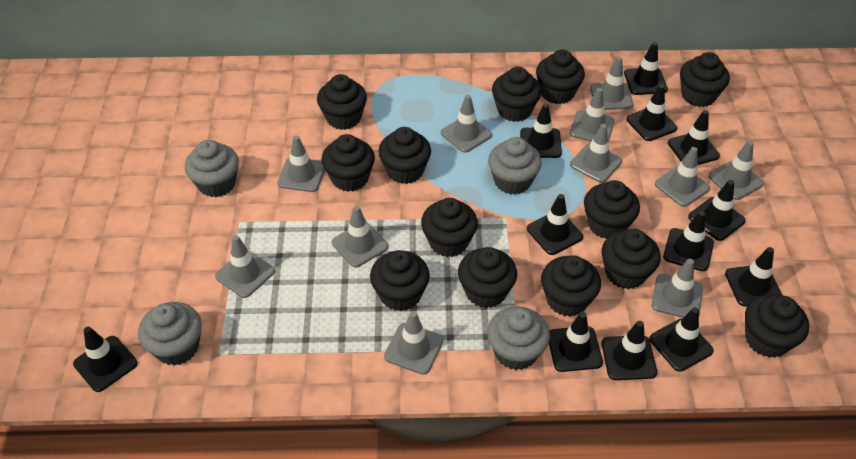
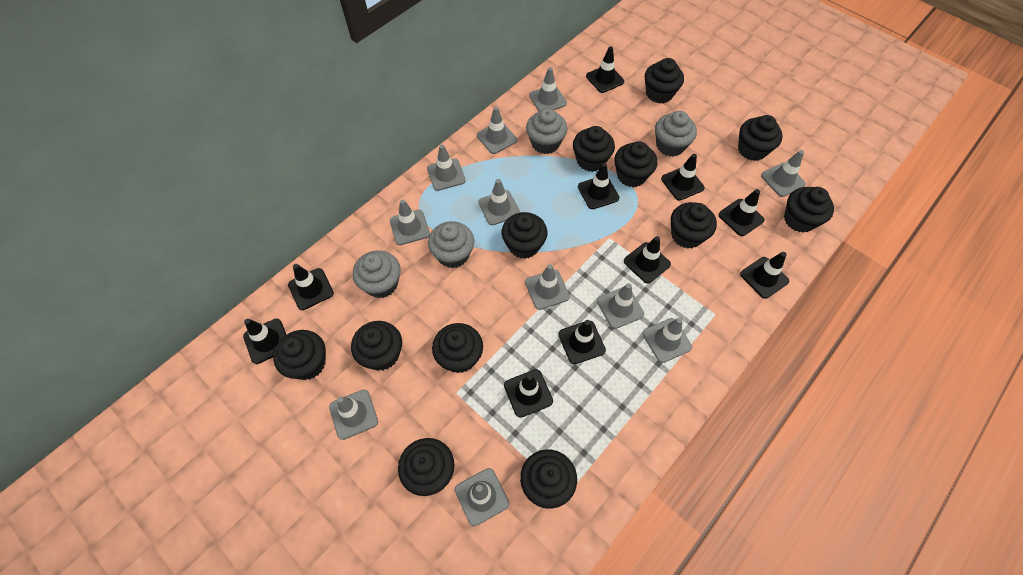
black cupcake: 13 -> 12
black traffic cone: 12 -> 10

